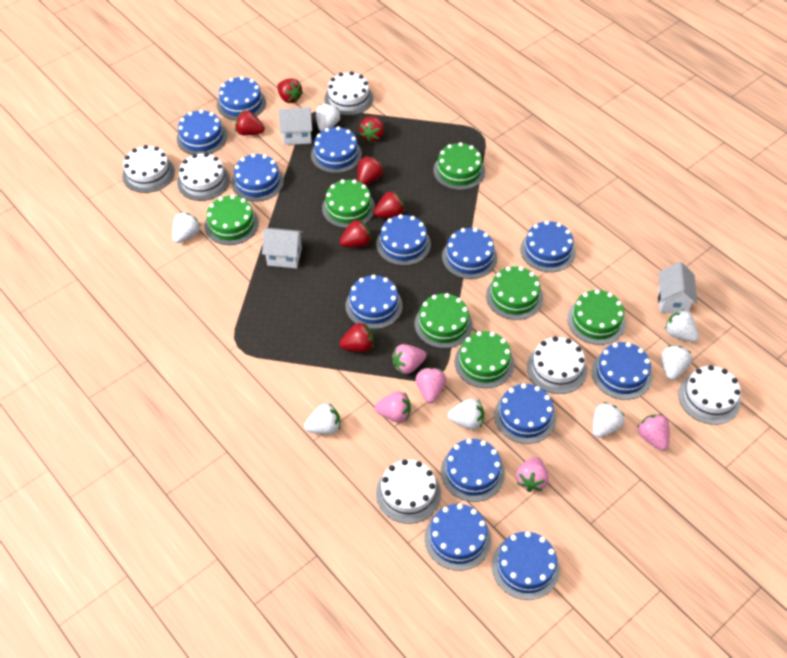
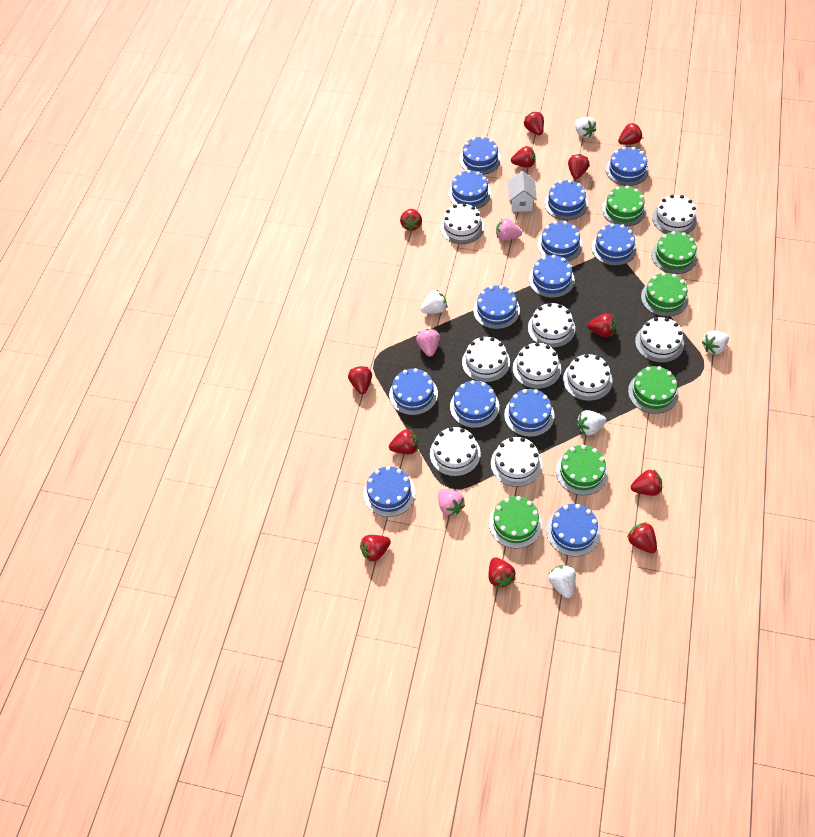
green cake: 7 -> 6
pink strawberry: 5 -> 3
red strawberry: 7 -> 12
white cake: 6 -> 9
white house: 3 -> 1
white strawberry: 7 -> 5

